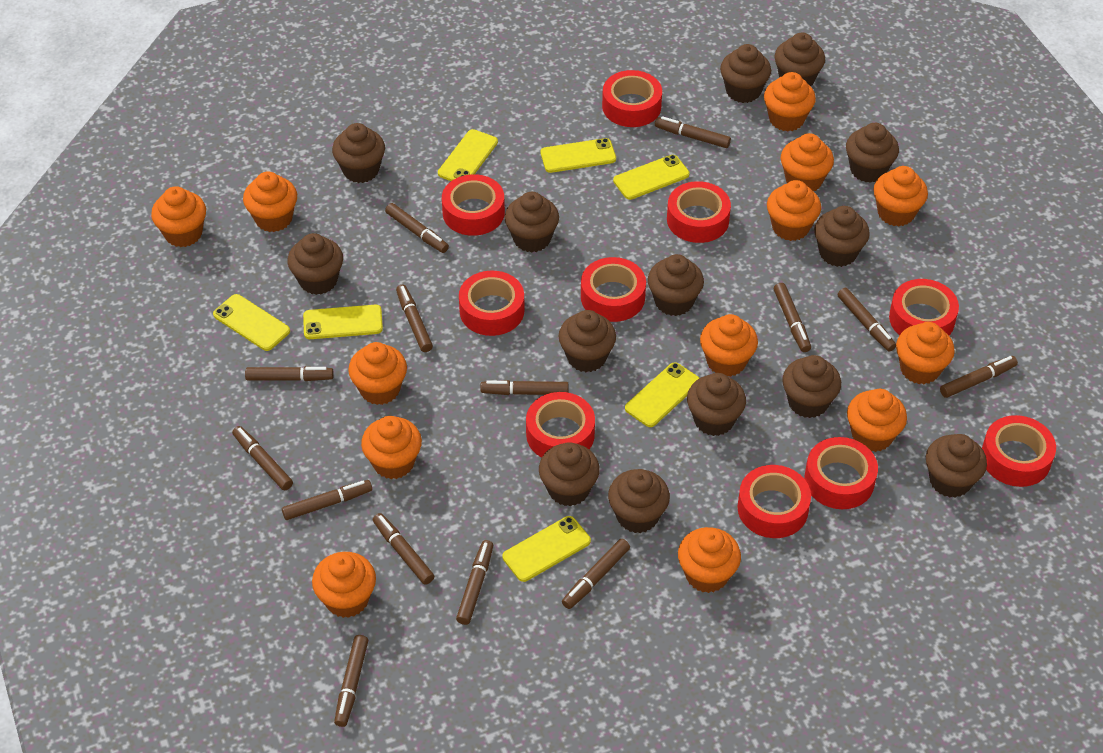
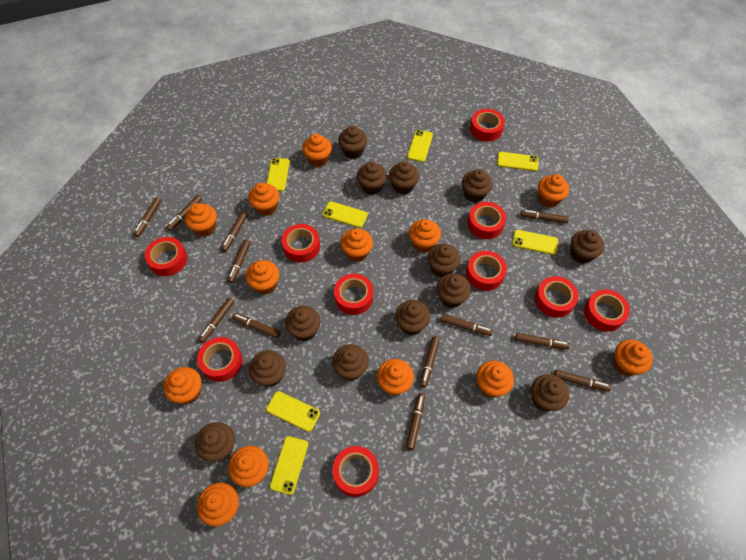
brown cupcake: 14 -> 13
brown marker: 14 -> 12

